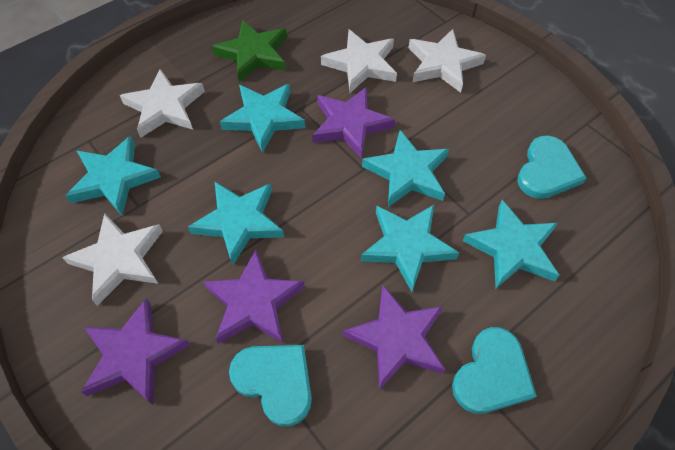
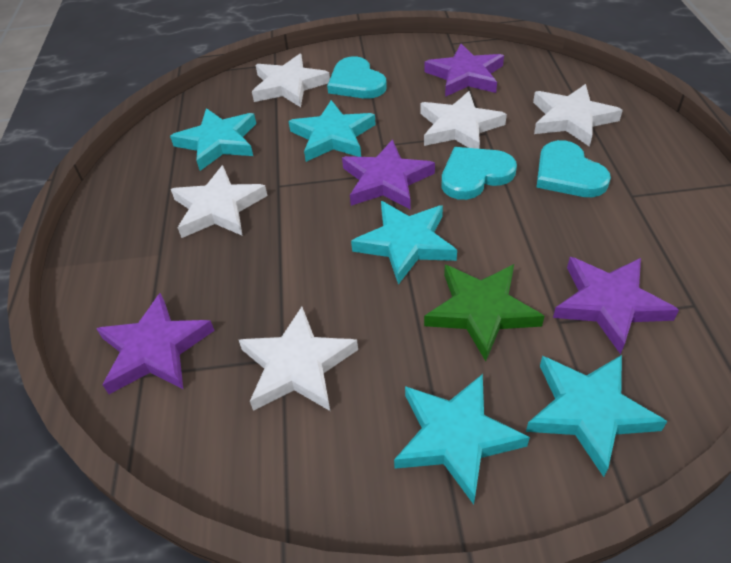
turquoise star: 6 -> 5
white star: 4 -> 5

